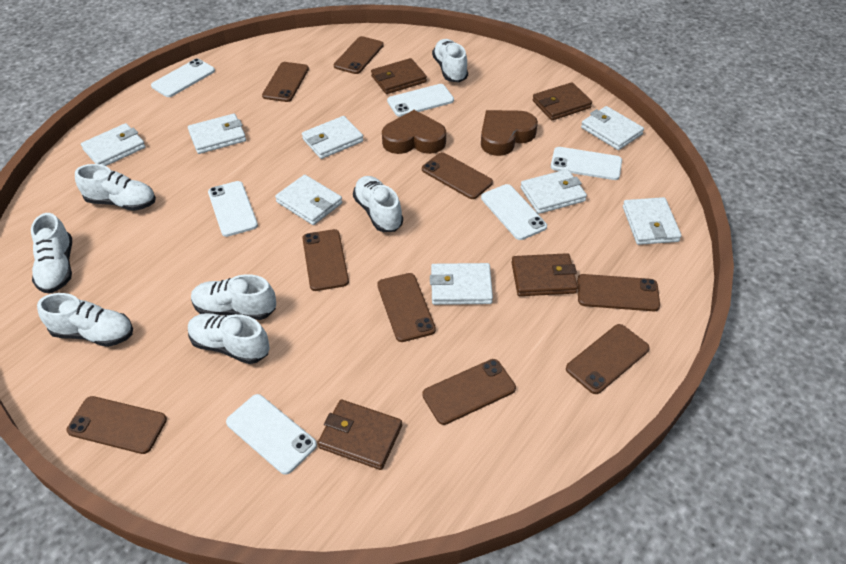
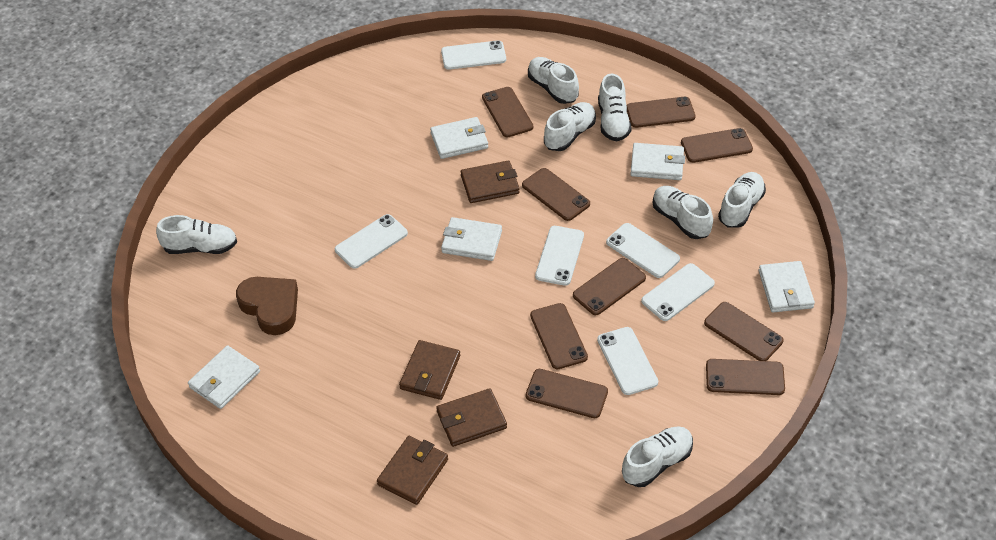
brown heart: 2 -> 1
white wallet: 8 -> 5

